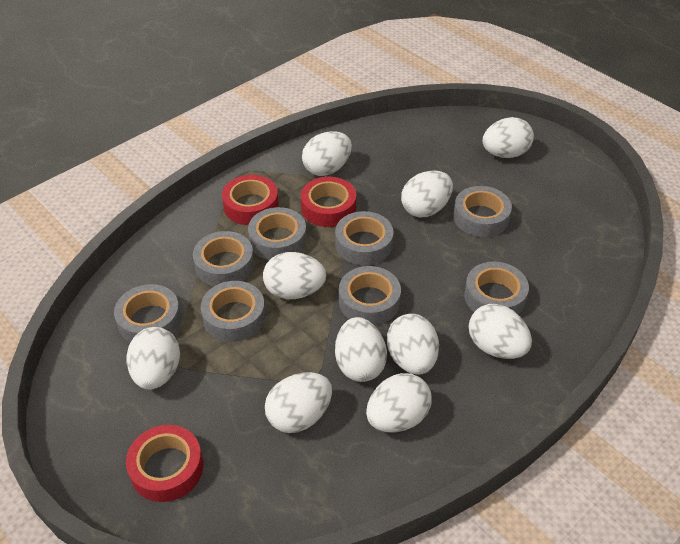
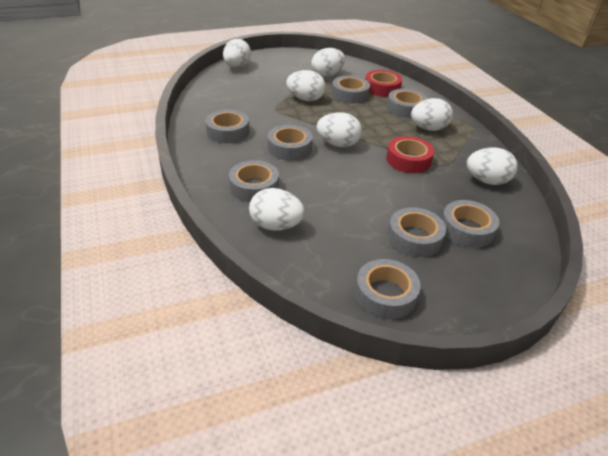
red tape: 3 -> 2
white egg: 10 -> 7

